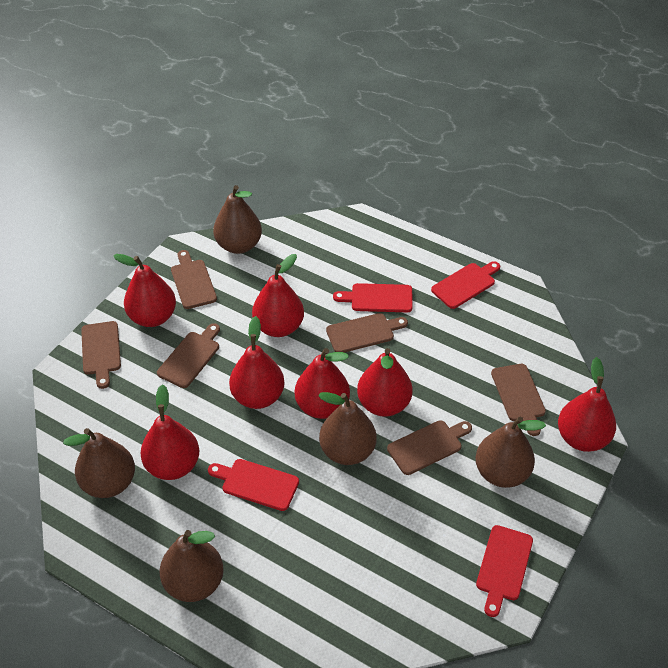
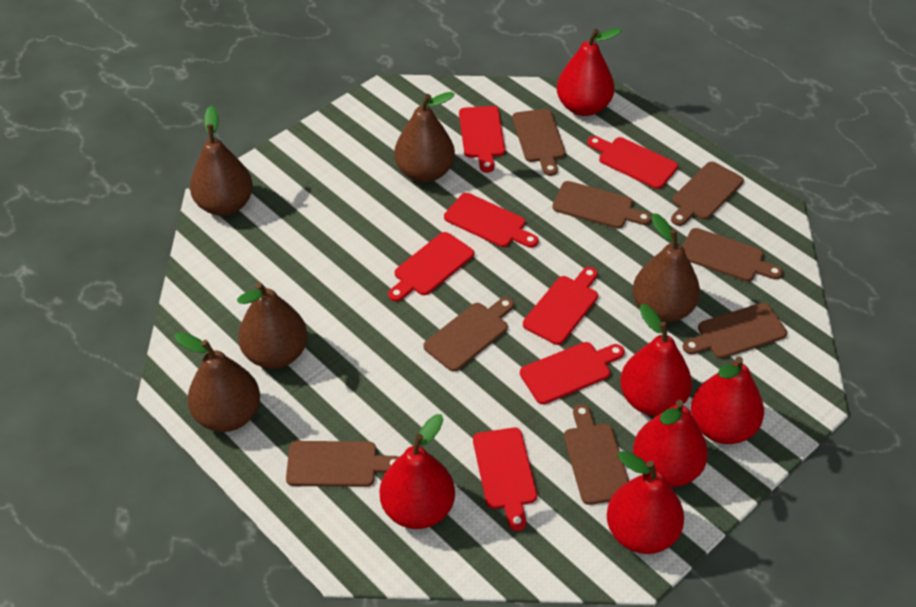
brown cutting board: 6 -> 8
red cutting board: 4 -> 7
red pear: 7 -> 6

